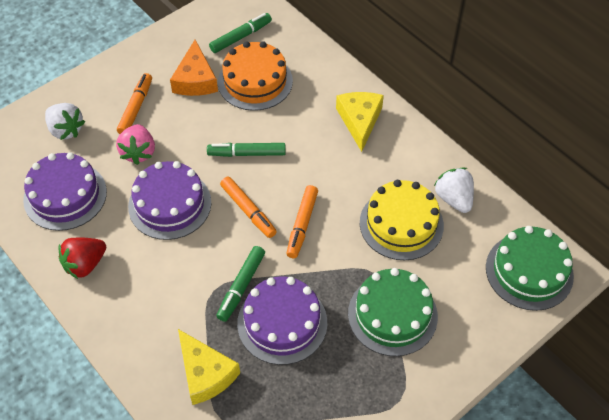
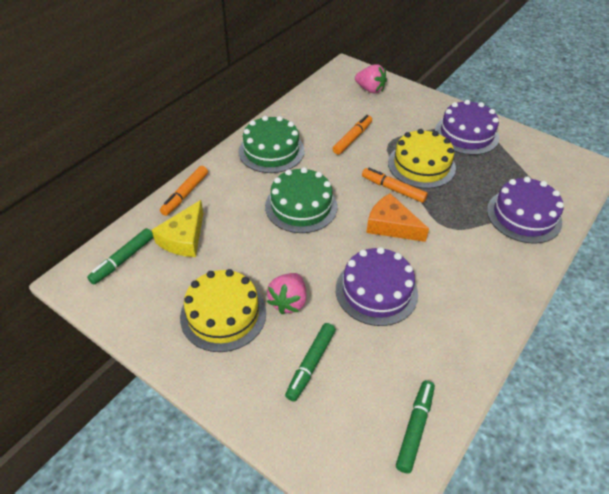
orange cake: 1 -> 0
pink strawberry: 1 -> 2
red strawberry: 1 -> 0
white strawberry: 2 -> 0
yellow cake: 1 -> 2
yellow cheese: 2 -> 1

